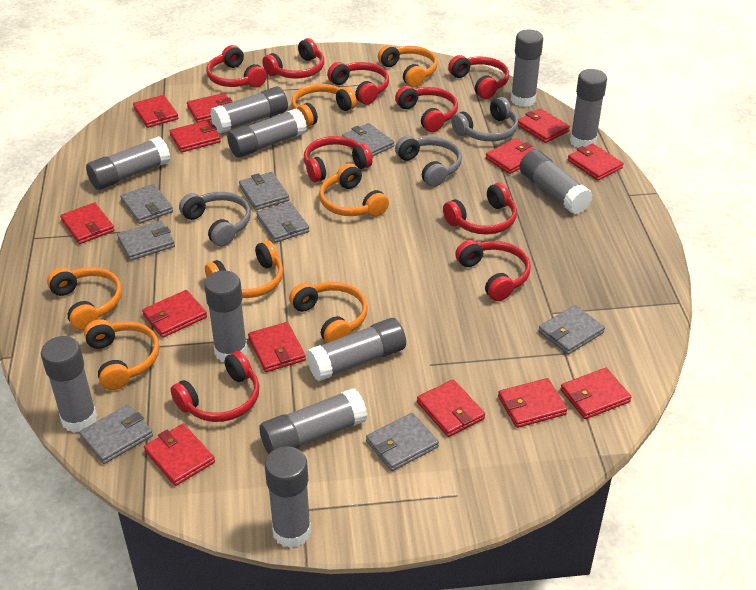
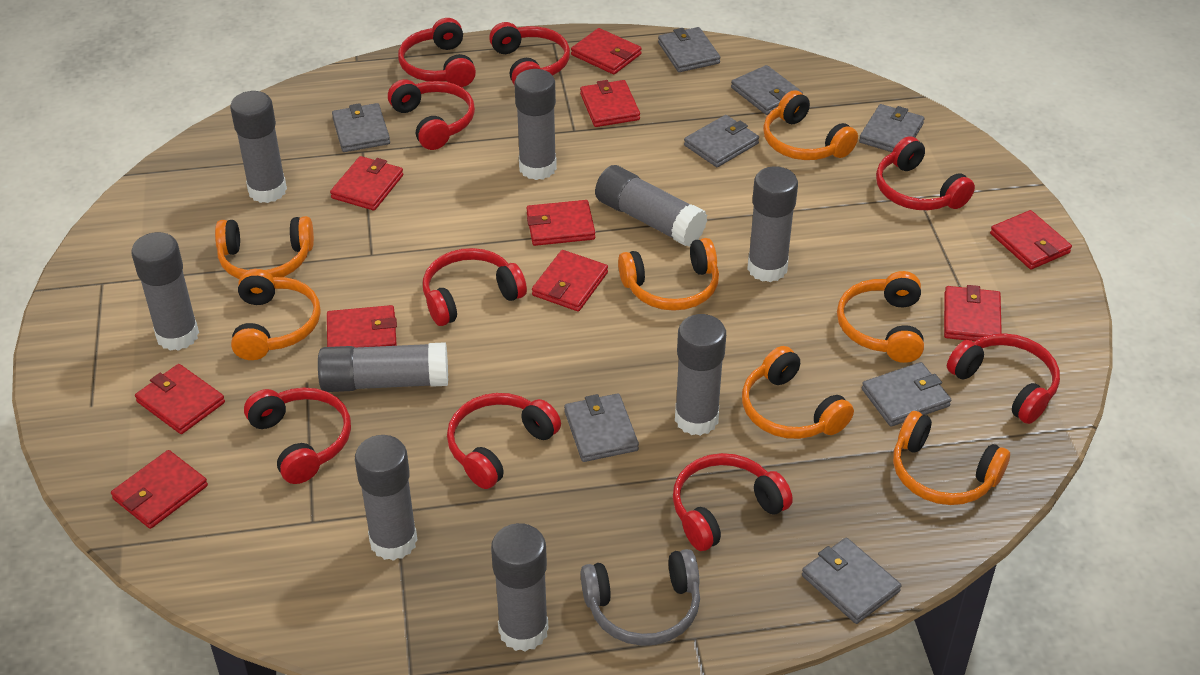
grey glue stick: 11 -> 9
grey headphones: 3 -> 1
red wallet: 13 -> 10

